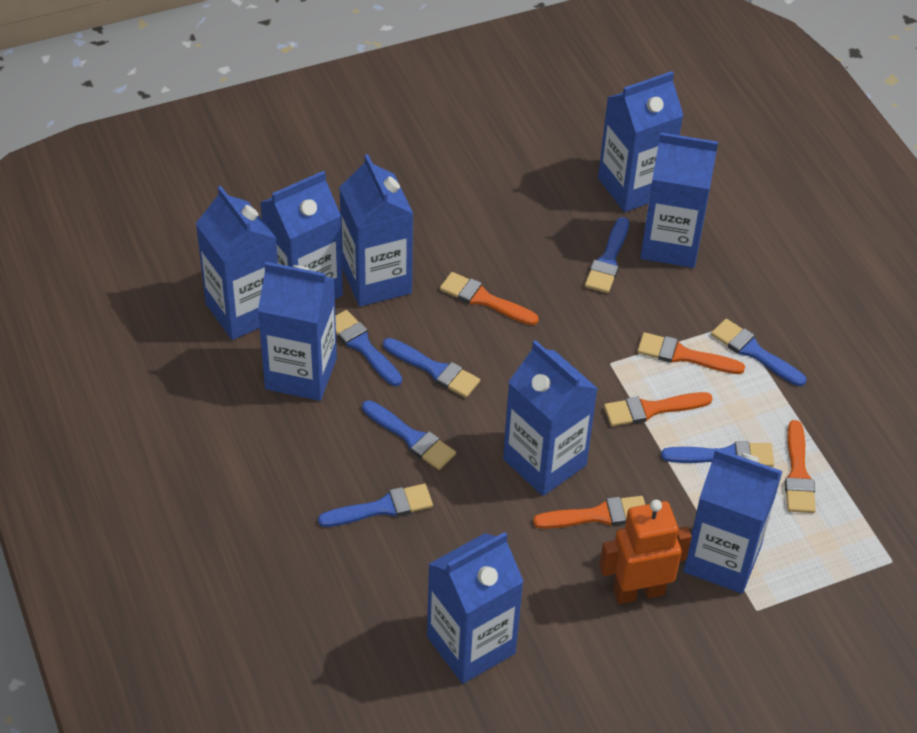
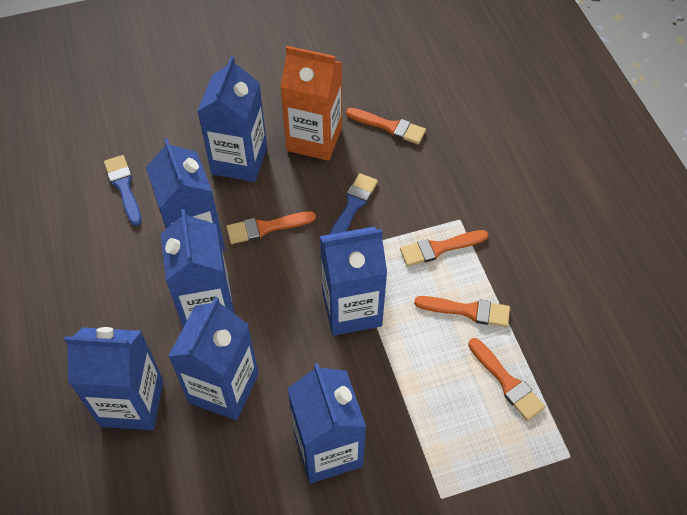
blue brush: 7 -> 2
blue carton: 9 -> 7
orange carton: 0 -> 1
orange robot: 1 -> 0

